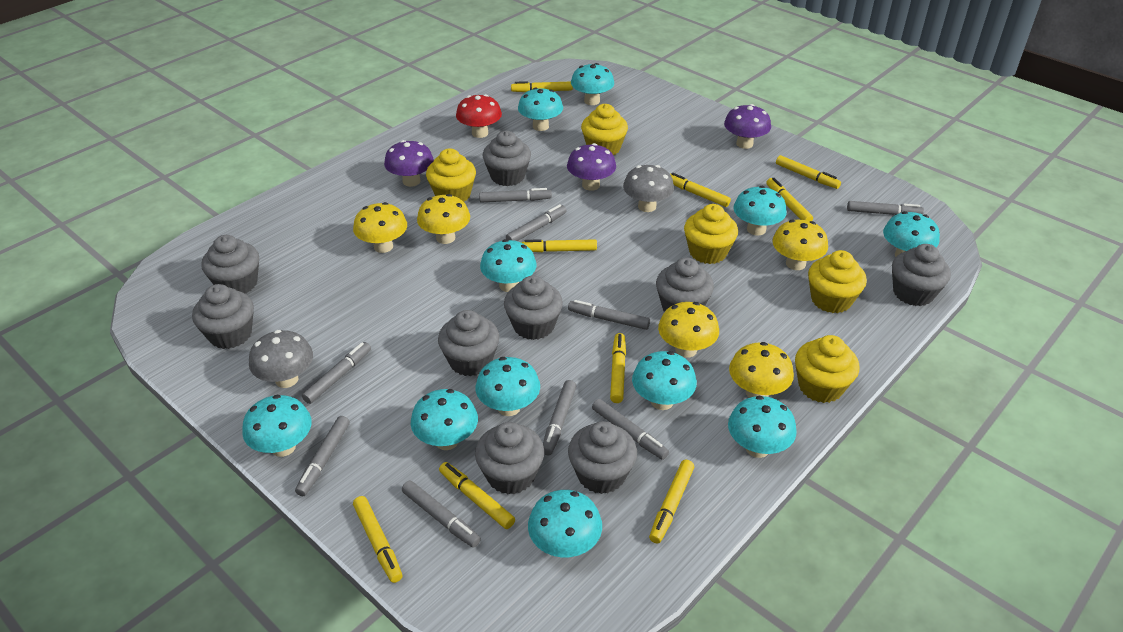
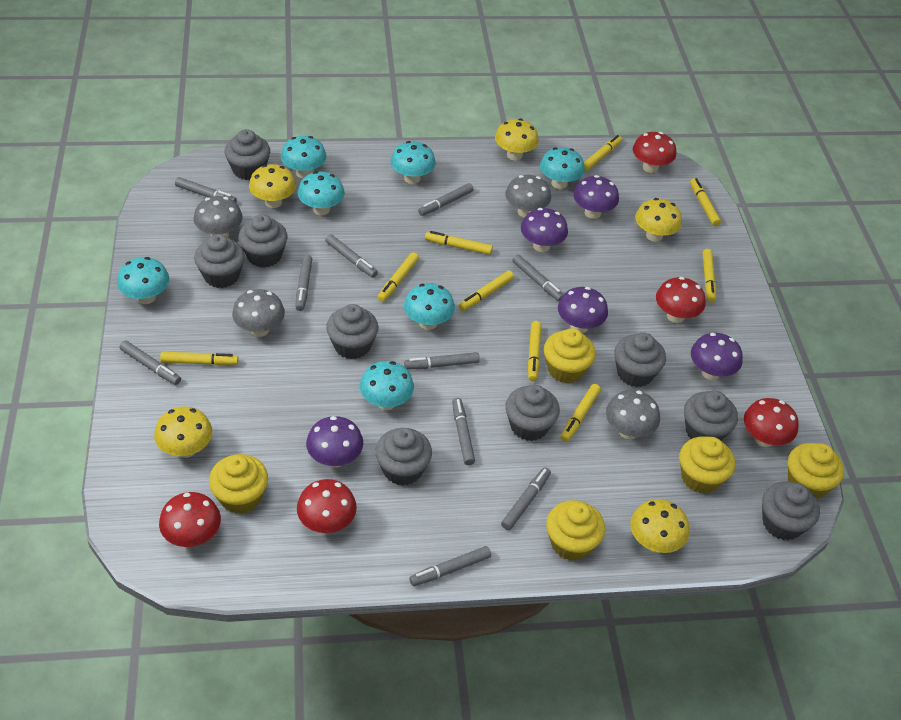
grey marker: 9 -> 10
grey mushroom: 2 -> 4
purple mushroom: 3 -> 5
red mushroom: 1 -> 5
turquoise mushroom: 11 -> 7

